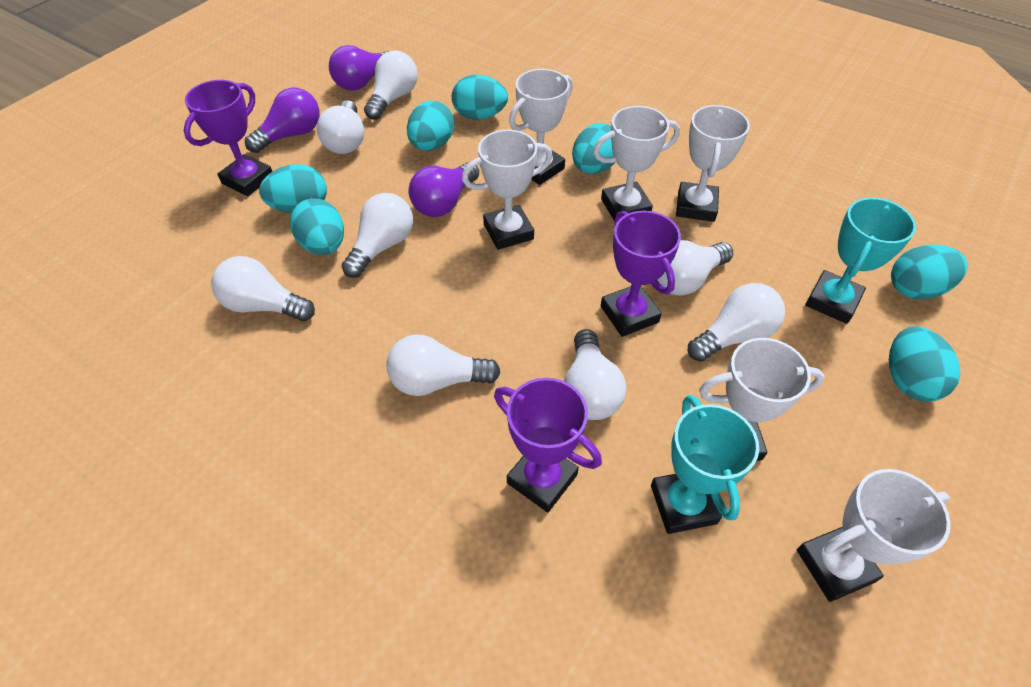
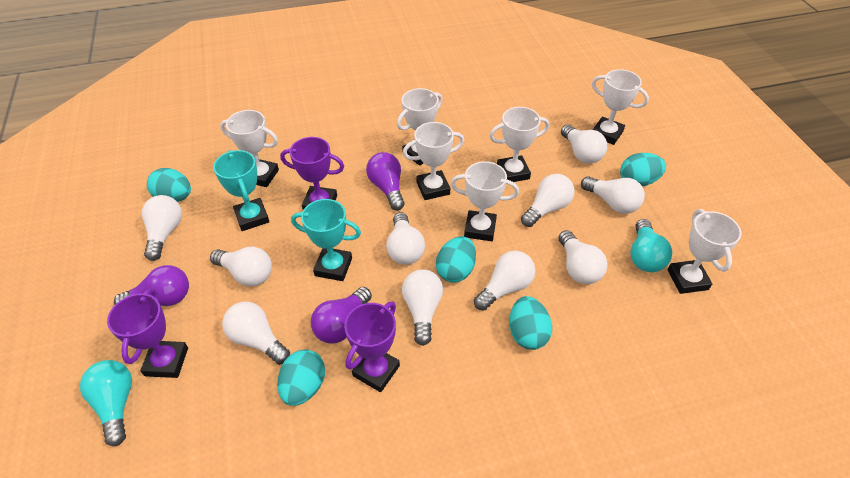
turquoise egg: 7 -> 5
turquoise light bulb: 0 -> 2
white light bulb: 8 -> 10
white trophy: 6 -> 7

